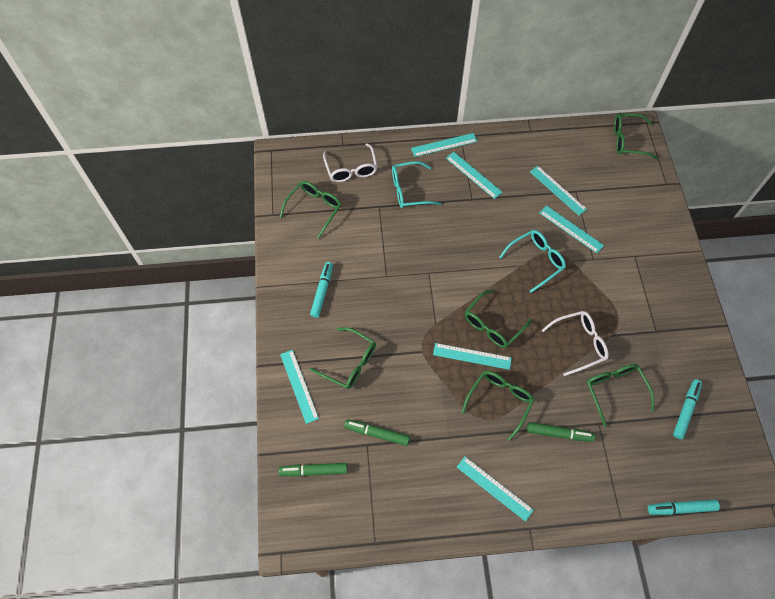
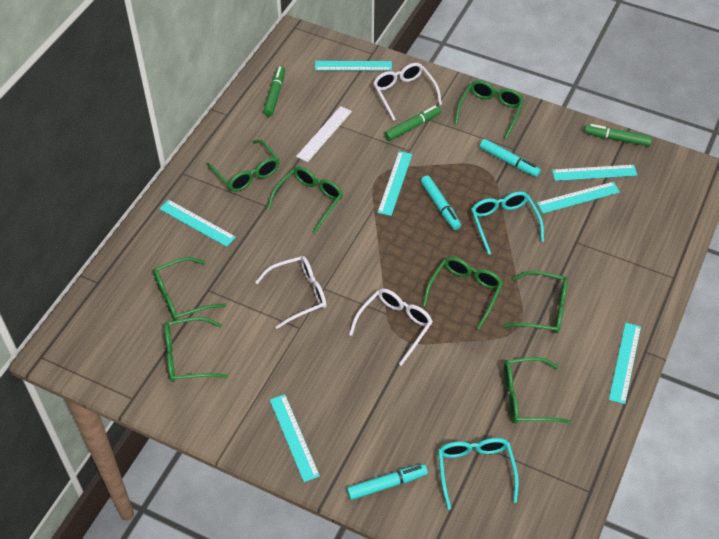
green glasses: 6 -> 8
white glasses: 2 -> 3
white ruler: 0 -> 1

